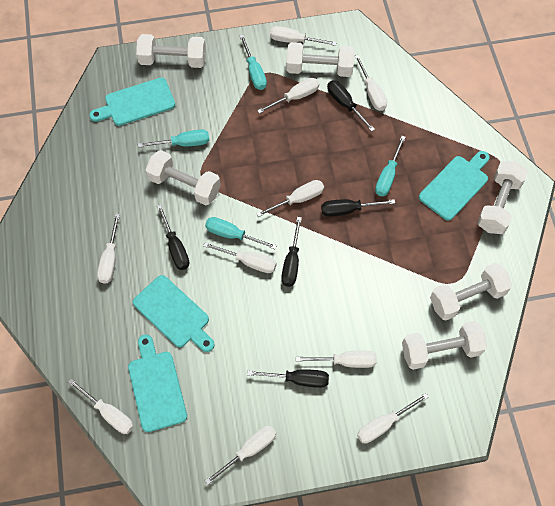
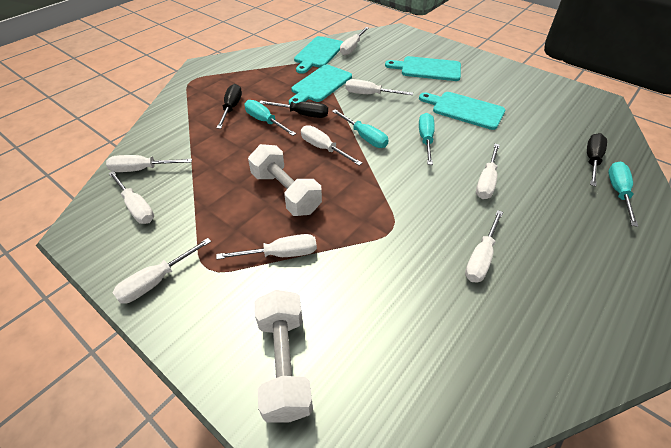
black screwdriver: 5 -> 3
white dumbbell: 6 -> 2
white screwdriver: 10 -> 9

